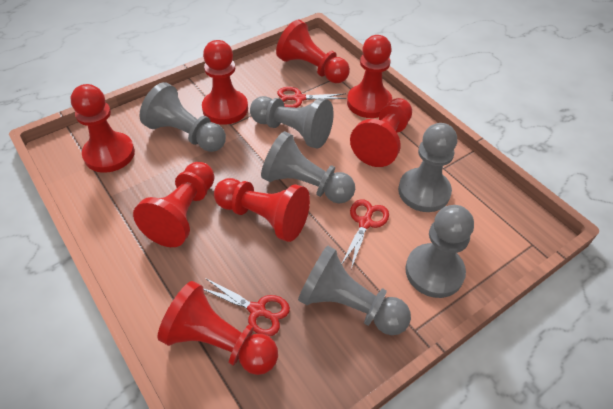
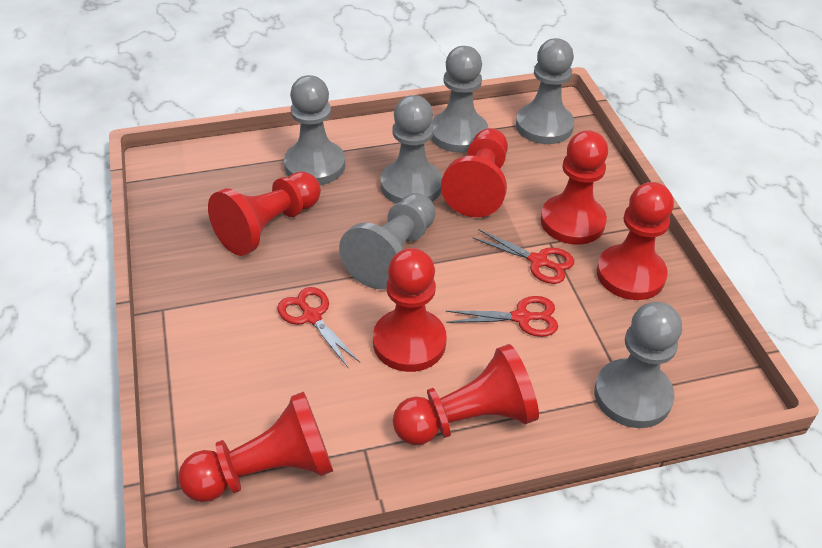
red pawn: 8 -> 7

